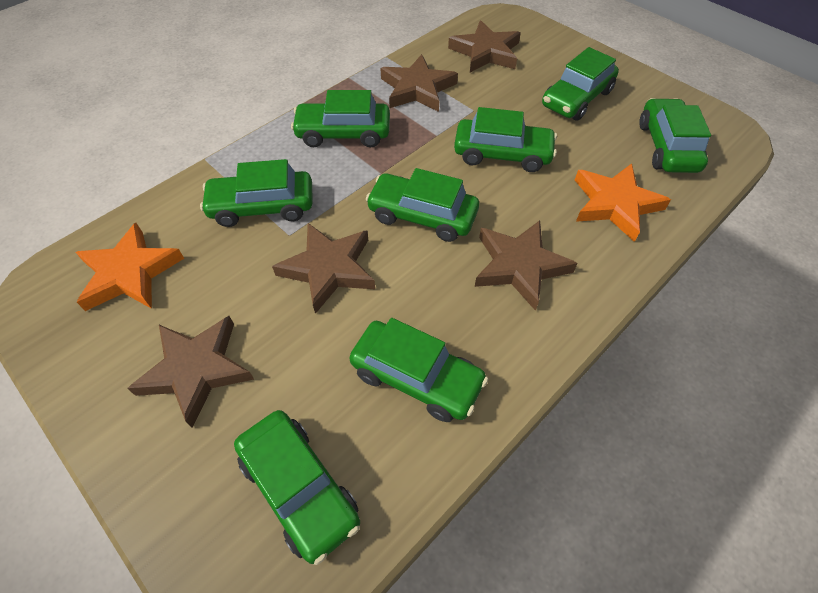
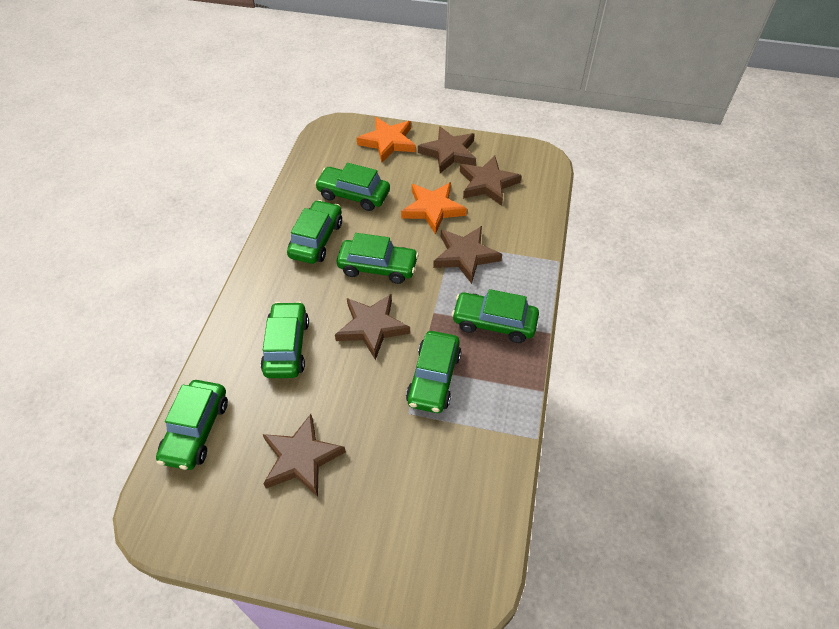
green car: 8 -> 7

